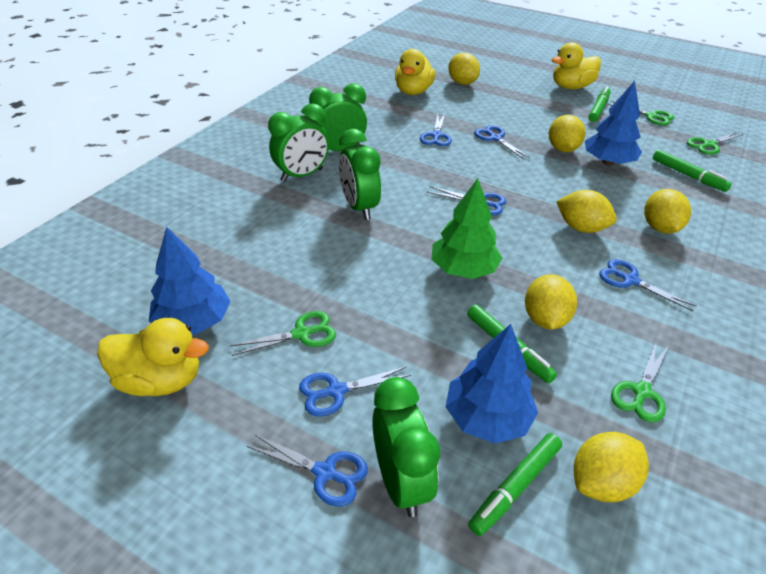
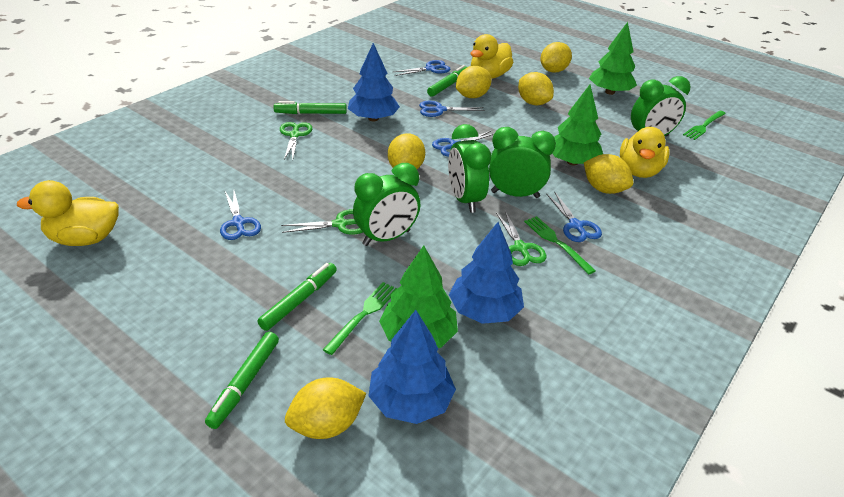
blue scissors: 6 -> 5
green fork: 0 -> 3
green scissors: 4 -> 3
green tree: 1 -> 3

